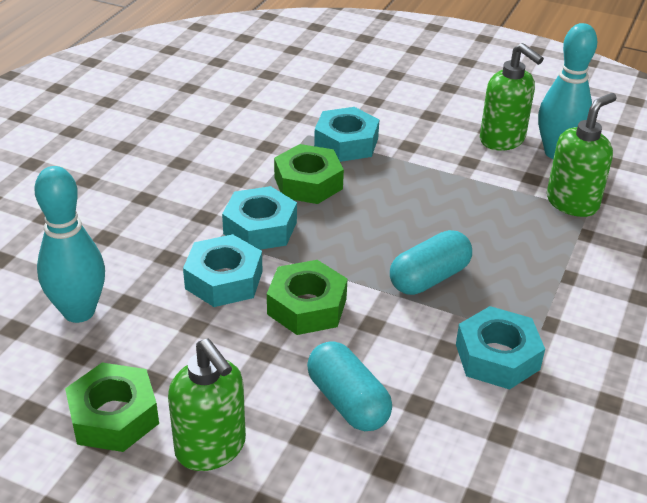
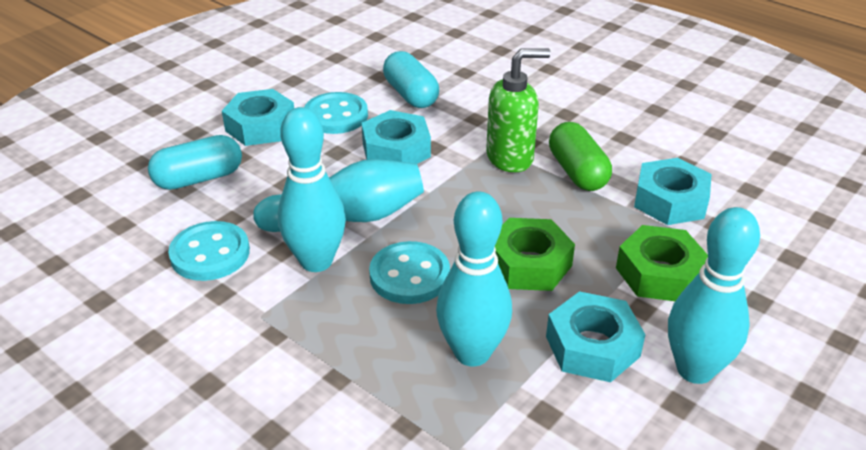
green capsule: 0 -> 1
green nut: 3 -> 2
green soap dispenser: 3 -> 1
turquoise bowling pin: 2 -> 4
turquoise button: 0 -> 3

